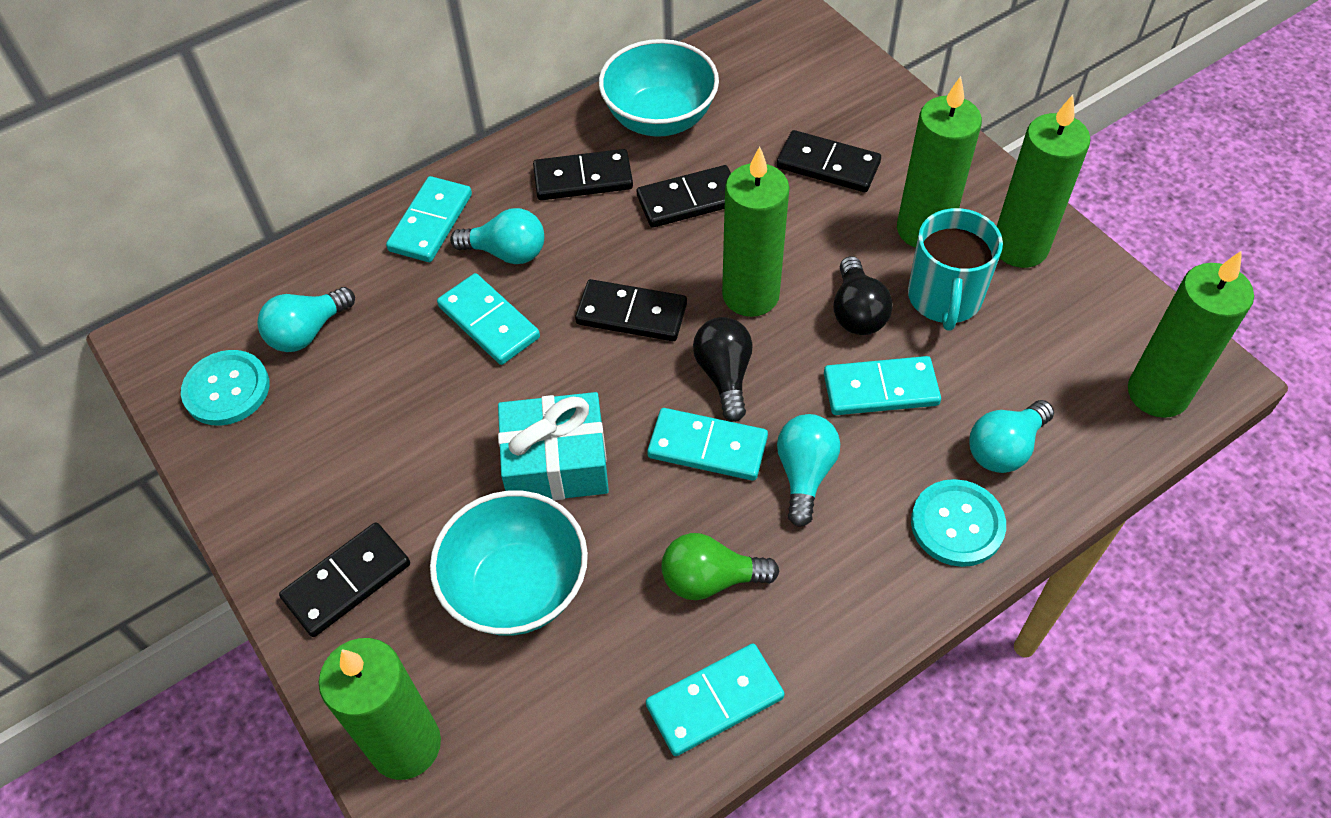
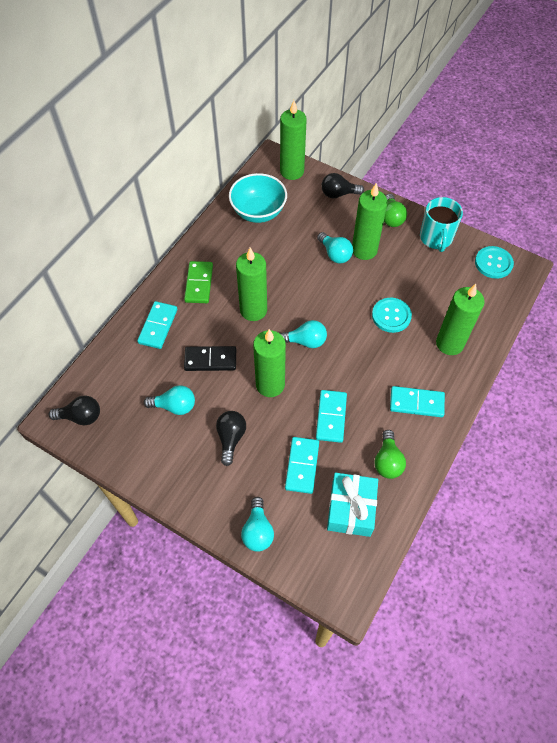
black domino: 5 -> 1
black light bulb: 2 -> 3
green domino: 0 -> 1
green light bulb: 1 -> 2
turquoise bowl: 2 -> 1
turquoise domino: 5 -> 4

